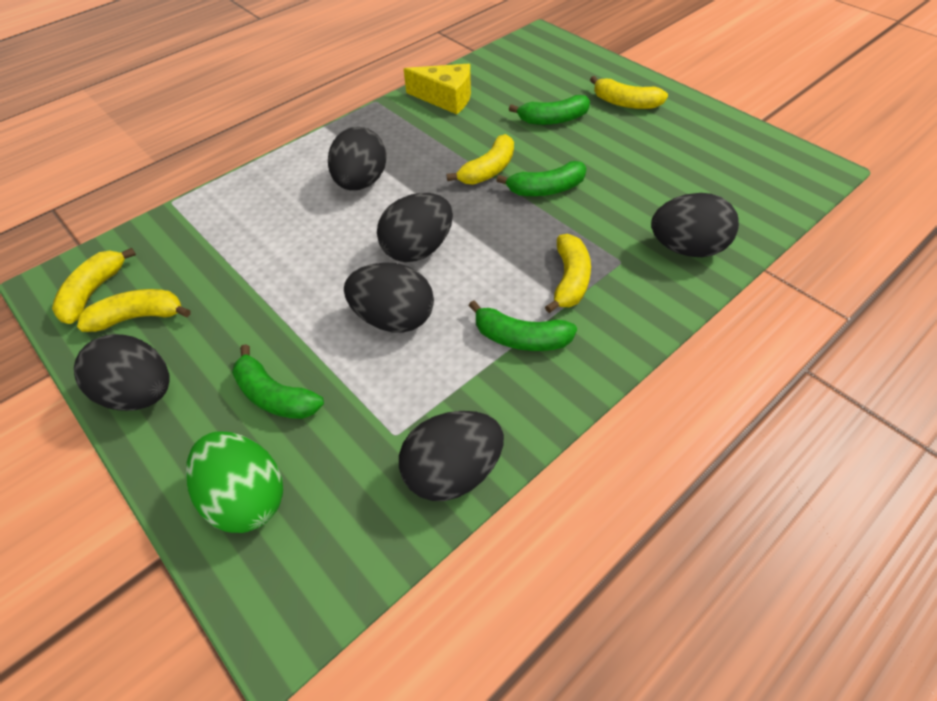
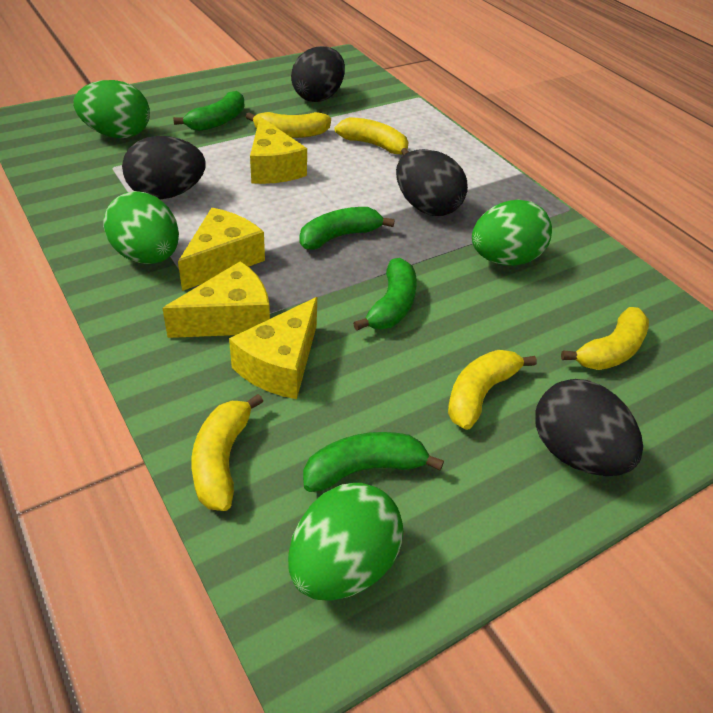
black egg: 6 -> 4
green egg: 1 -> 4
yellow cheese: 1 -> 4

